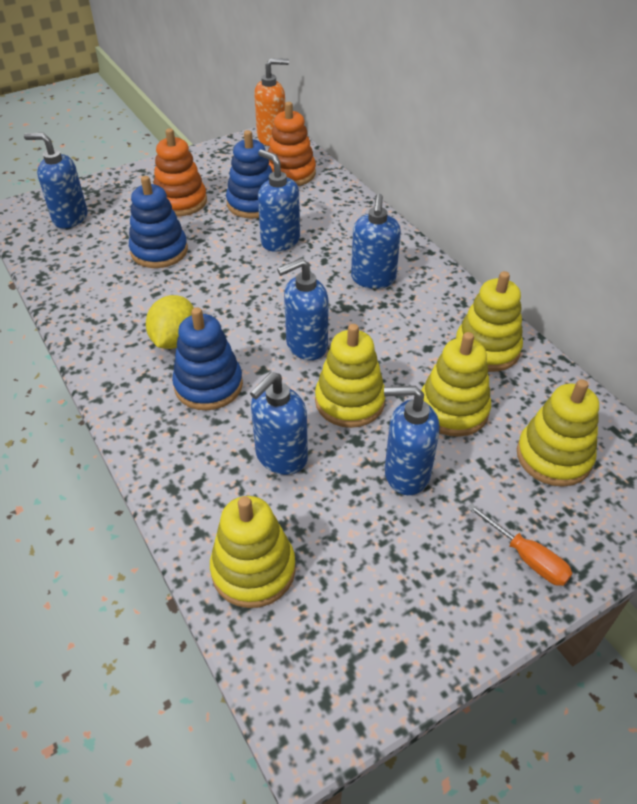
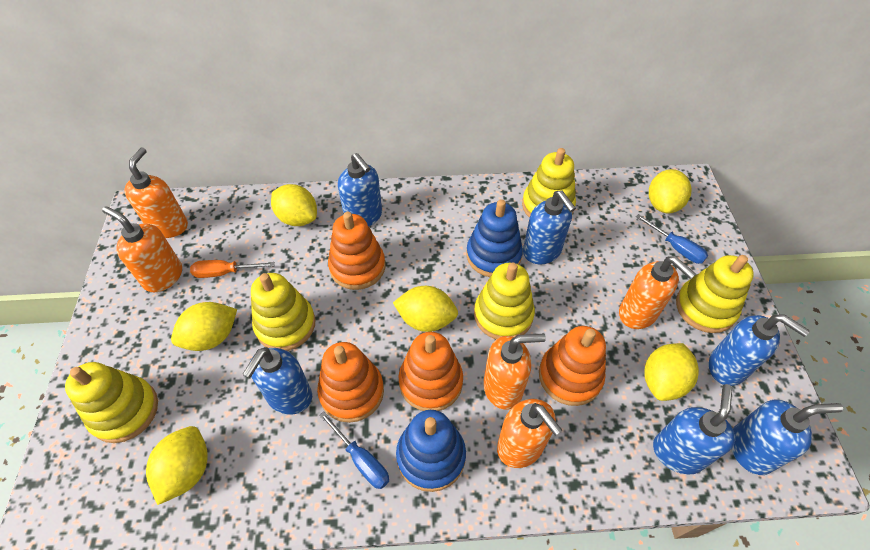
blue screwdriver: 0 -> 2
blue stacking toy: 3 -> 2
orange soap dispenser: 1 -> 5
orange stacking toy: 2 -> 4
yellow lemon: 1 -> 6

